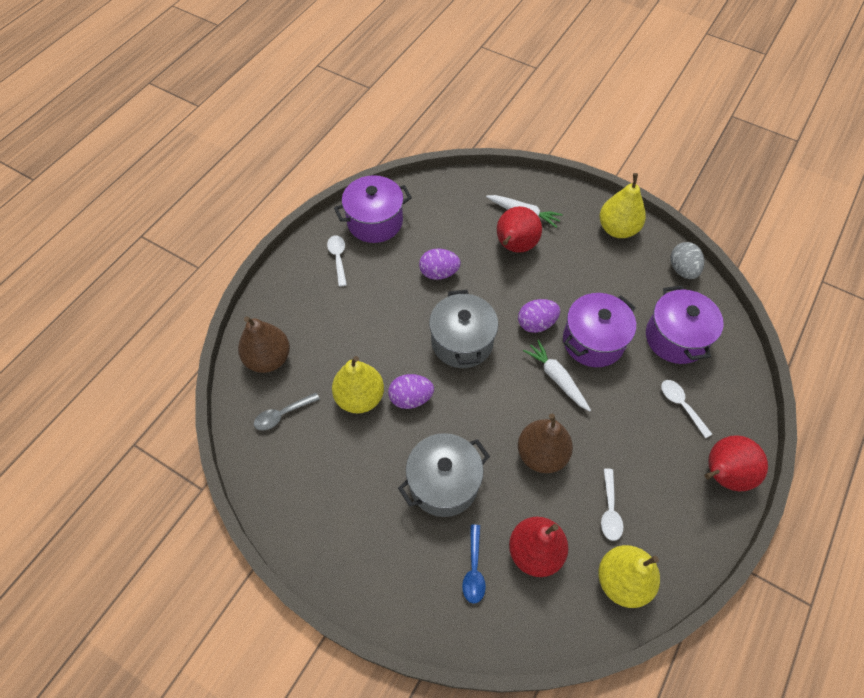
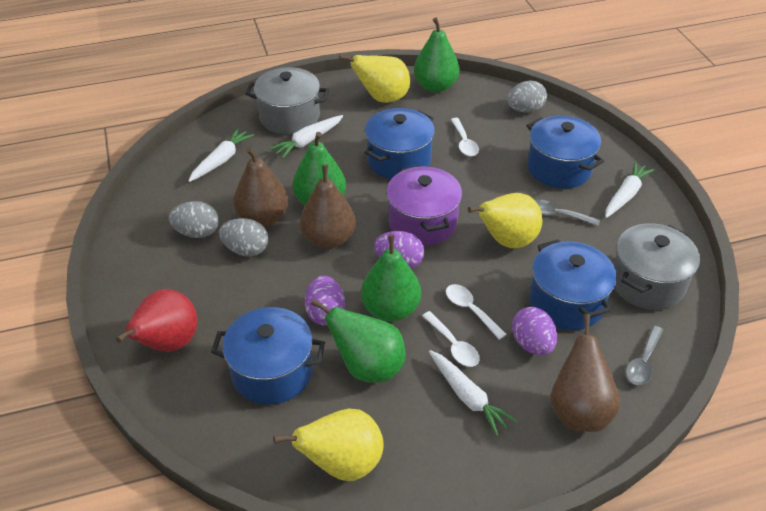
blue pot: 0 -> 4
blue spoon: 1 -> 0
brown pear: 2 -> 3
green pear: 0 -> 4
grey egg: 1 -> 3
grey spoon: 1 -> 2
purple pot: 3 -> 1
red pear: 3 -> 1
white carrot: 2 -> 4

